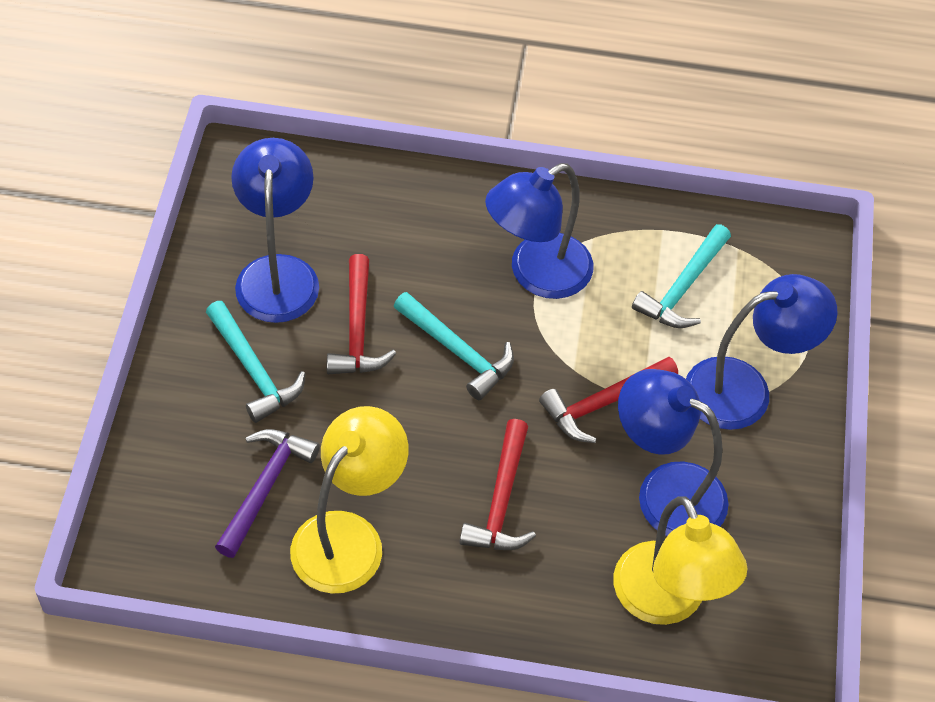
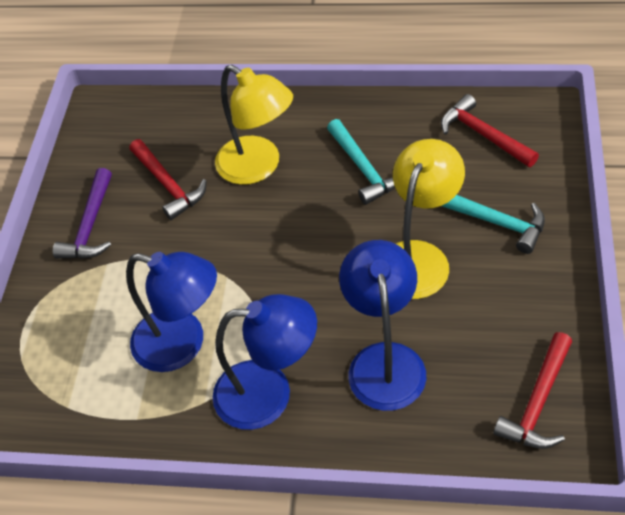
blue lamp: 4 -> 3
turquoise hammer: 3 -> 2

